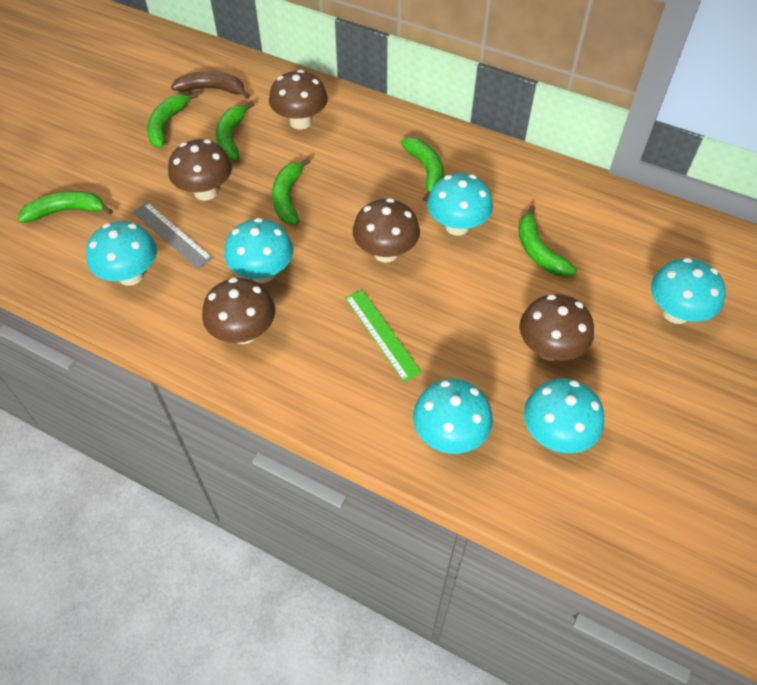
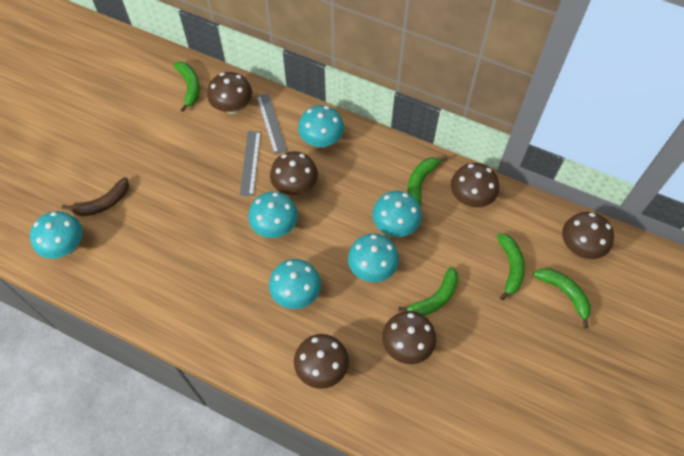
brown mushroom: 5 -> 6
green banana: 6 -> 5
green ruler: 1 -> 0
grey ruler: 1 -> 2

